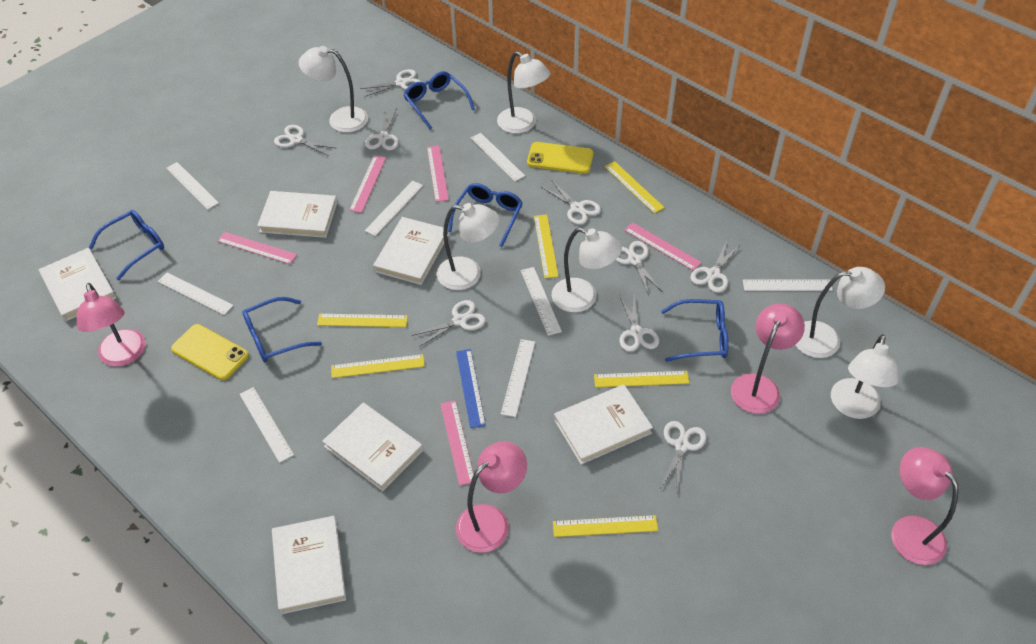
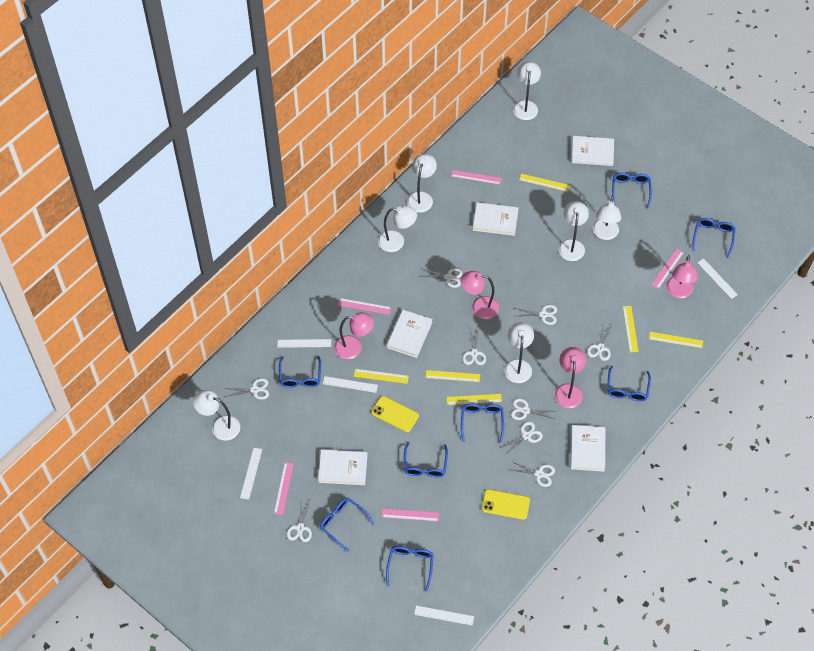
blue glasses: 5 -> 8
blue ruler: 1 -> 0
white book: 6 -> 5
white lamp: 6 -> 7
white ruler: 8 -> 5

